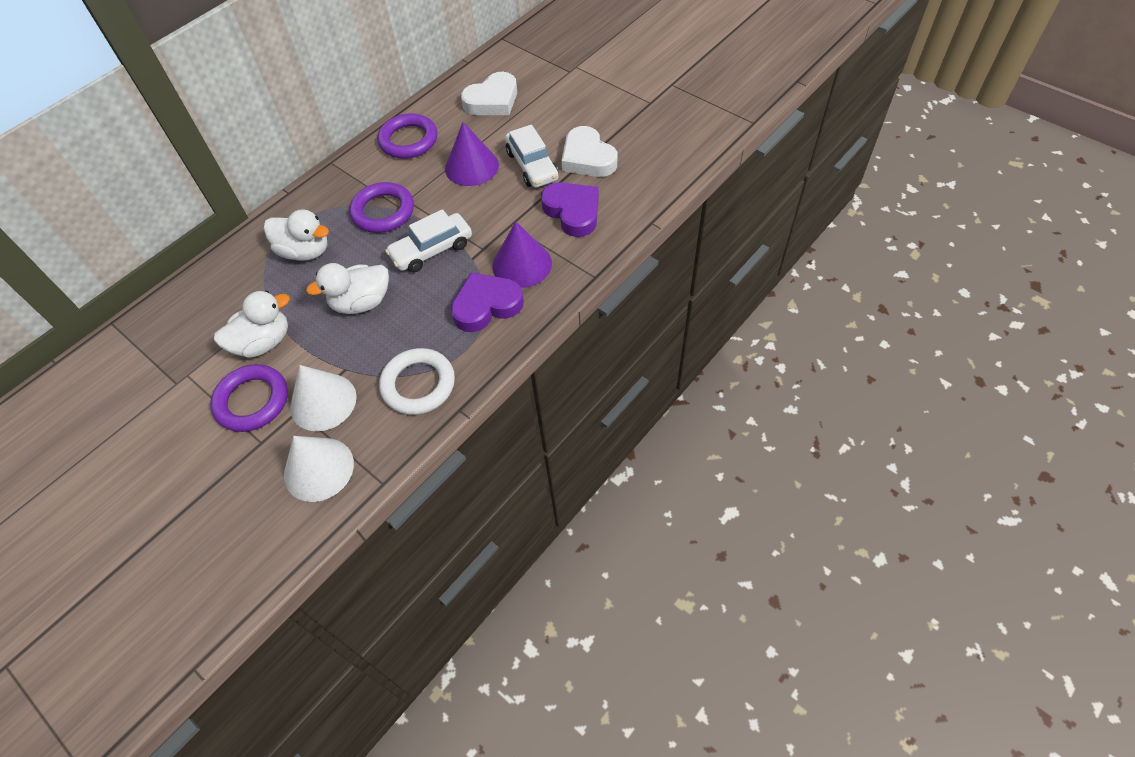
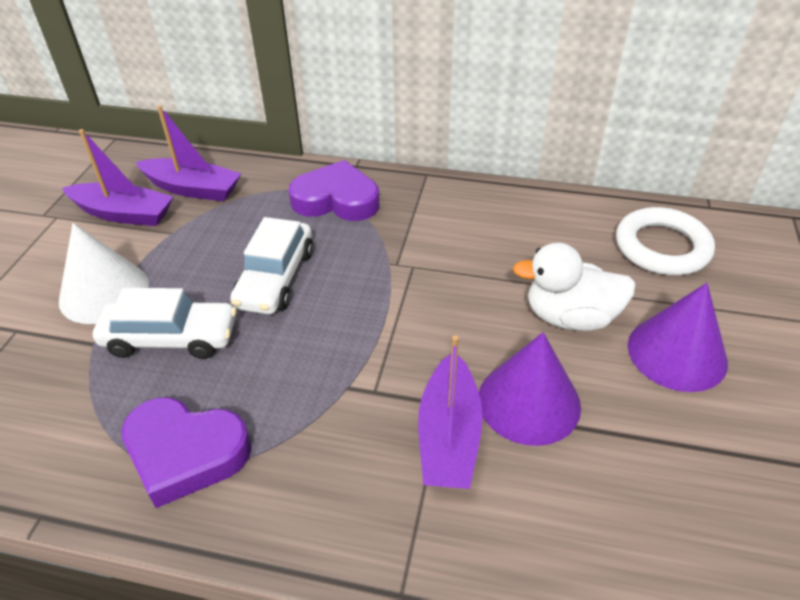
purple boat: 0 -> 3
purple ring: 3 -> 0
white cone: 2 -> 1
white duck: 3 -> 1
white heart: 2 -> 0

